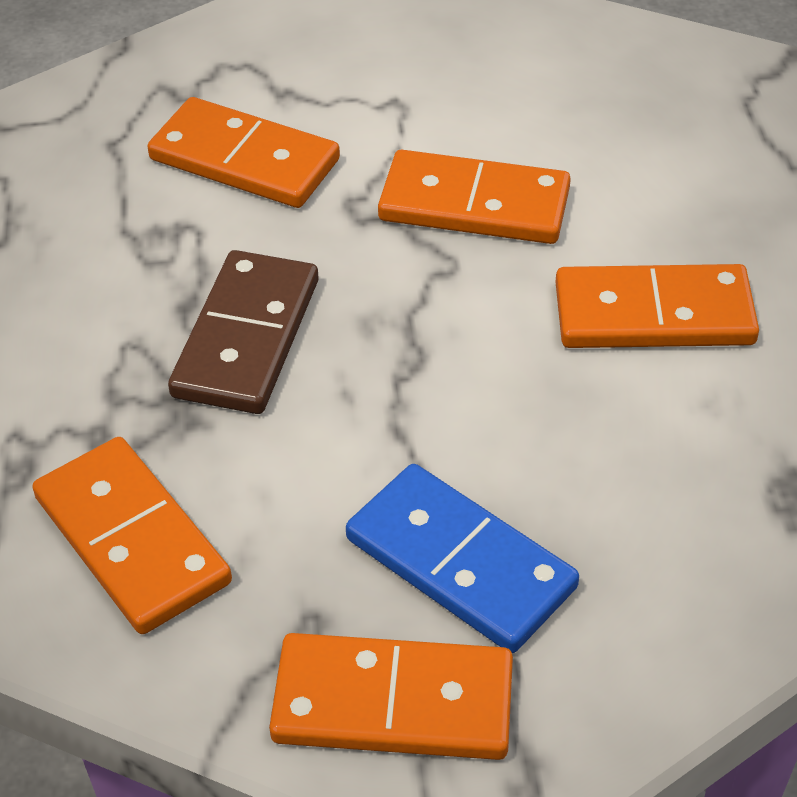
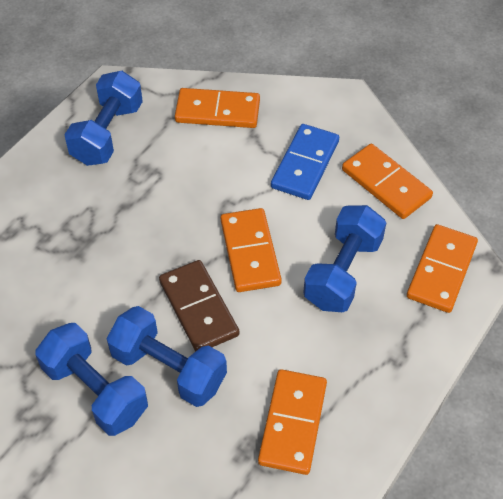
blue dumbbell: 0 -> 4

